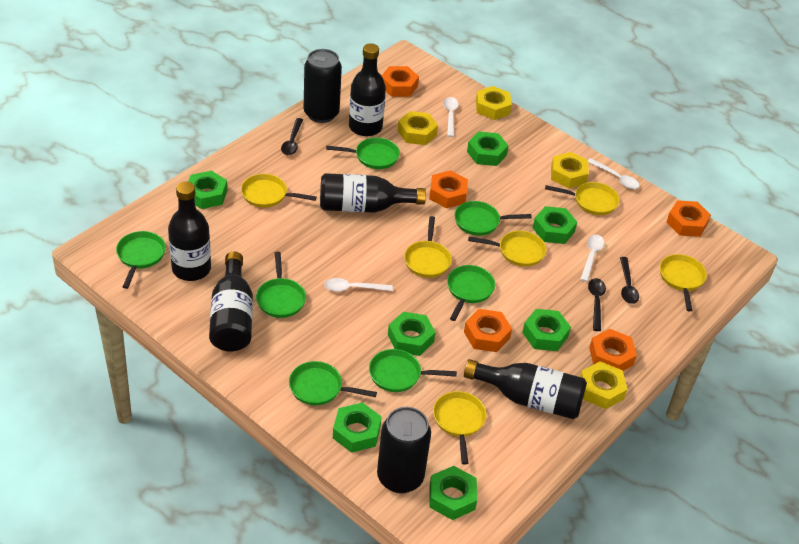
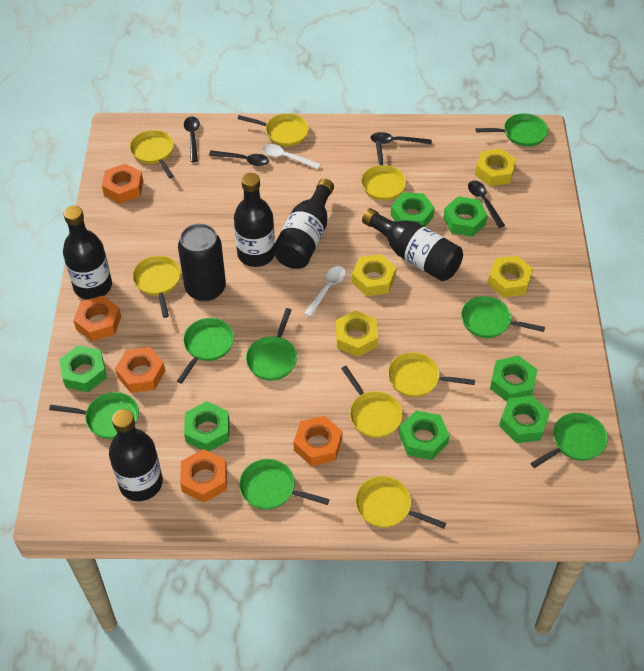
black can: 2 -> 1
black spoon: 3 -> 4
white spoon: 4 -> 2
yellow pan: 6 -> 7

